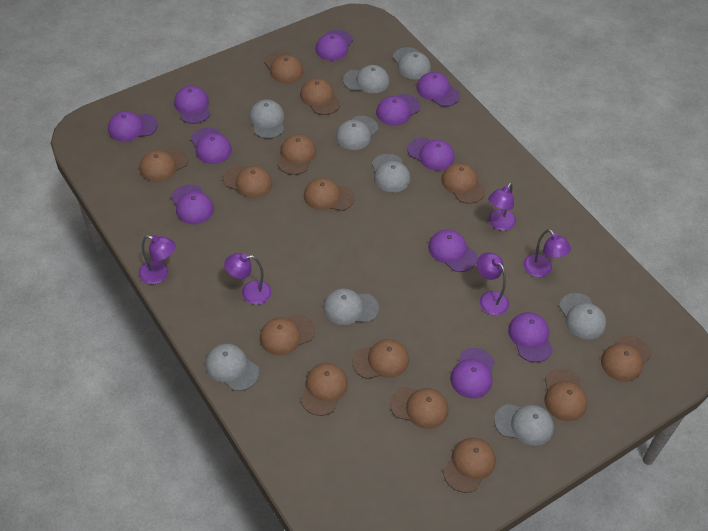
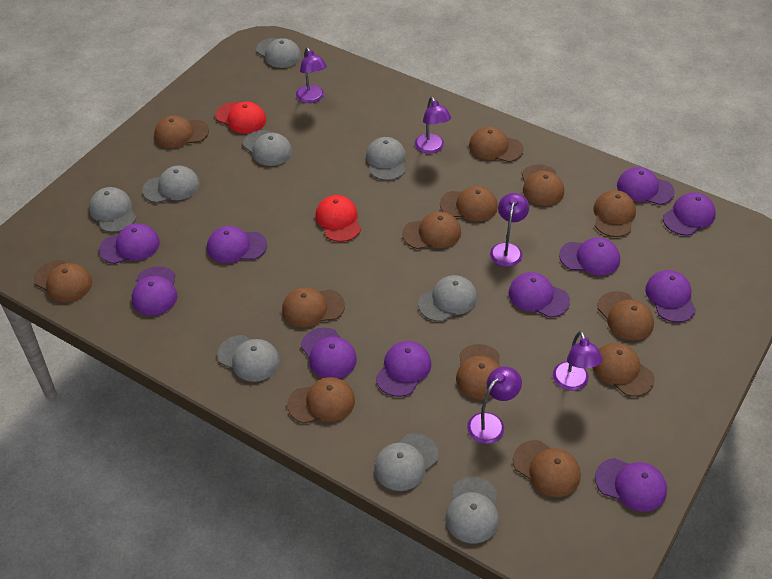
brown cap: 14 -> 13
red cap: 0 -> 2

